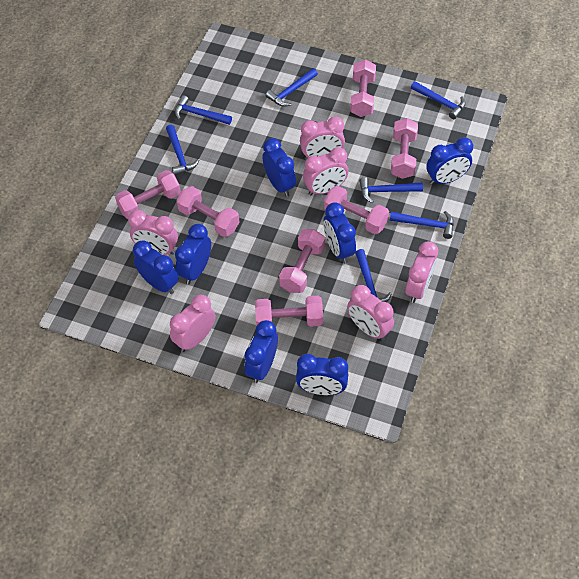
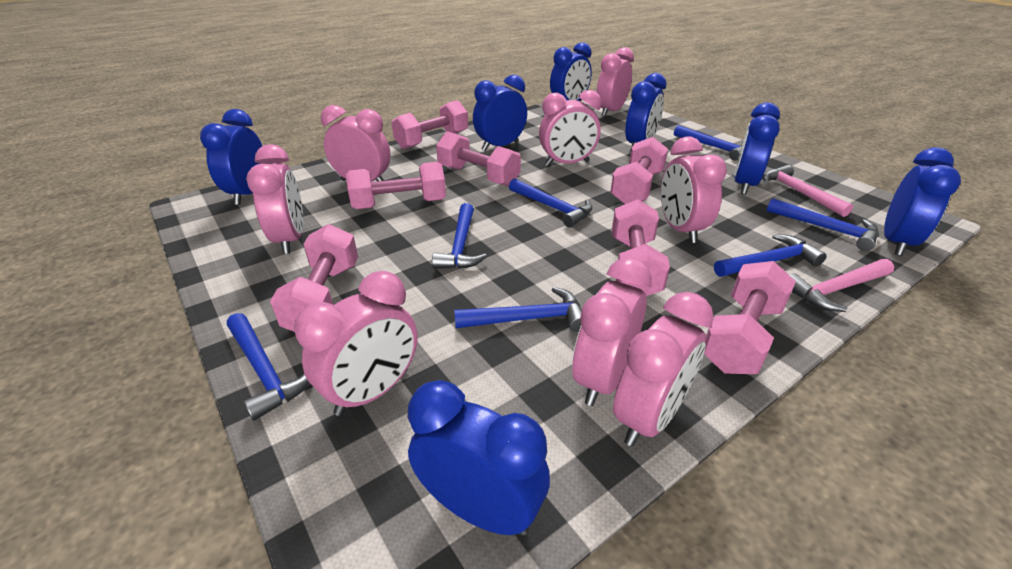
pink clock: 6 -> 8
pink hammer: 0 -> 2

